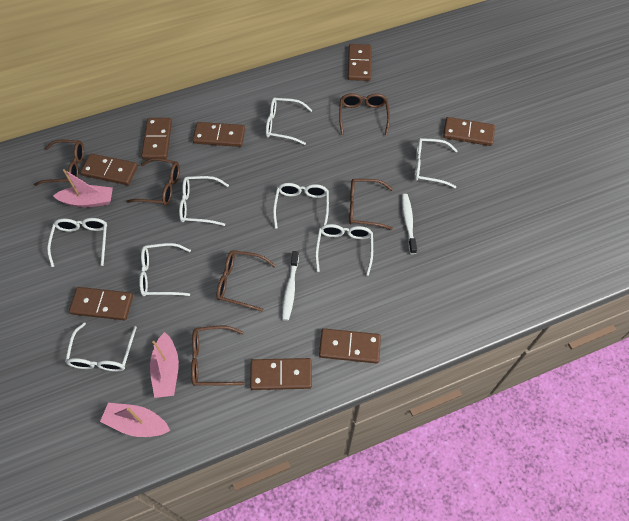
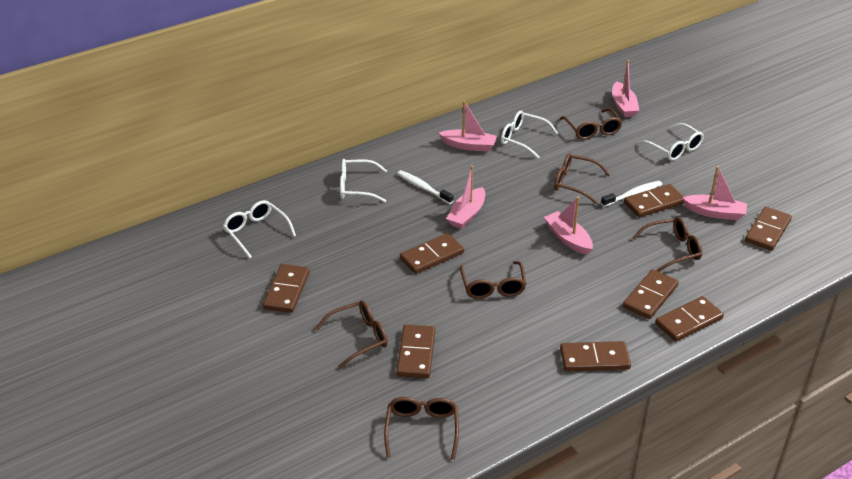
pink boat: 3 -> 5
white glasses: 8 -> 4

